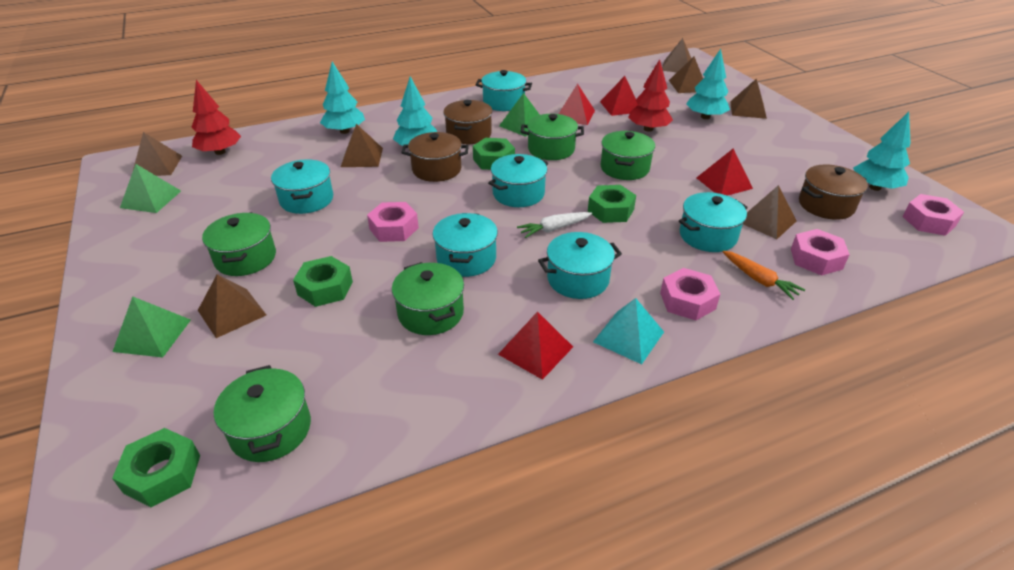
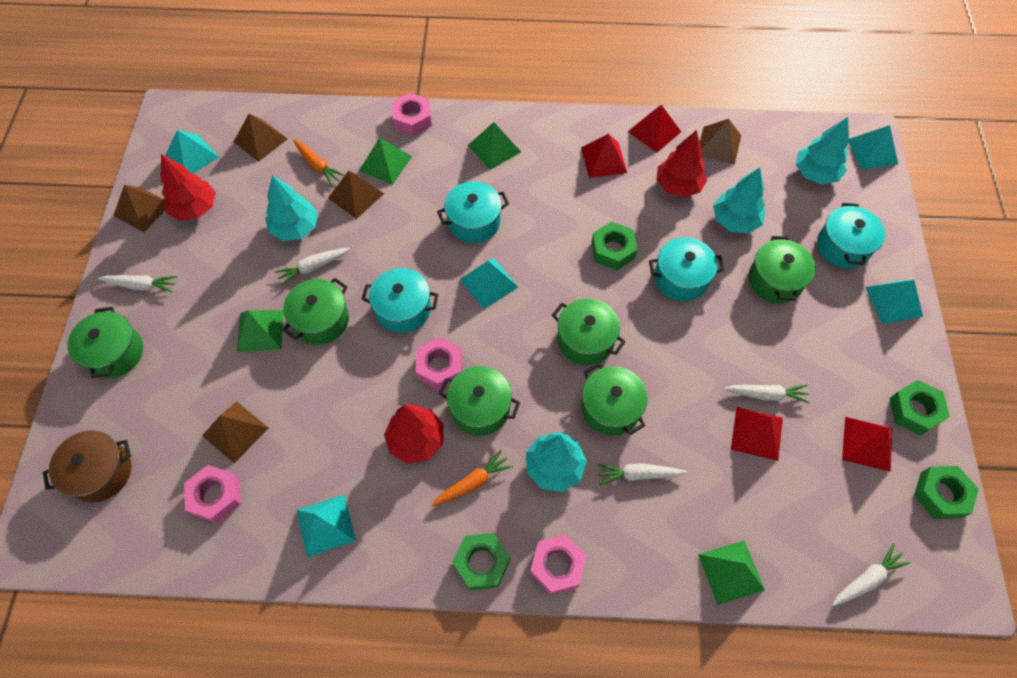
brown pot: 3 -> 1
brown pyramid: 7 -> 5
green pot: 5 -> 6
green pyramid: 3 -> 4
orange carrot: 1 -> 2
red tree: 2 -> 3
turquoise pot: 6 -> 4
turquoise pyramid: 1 -> 5
white carrot: 1 -> 5

